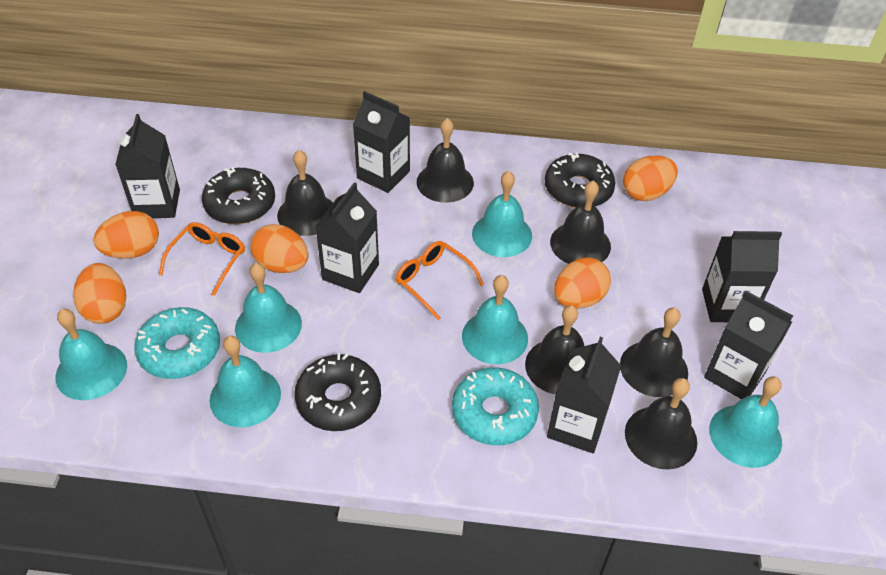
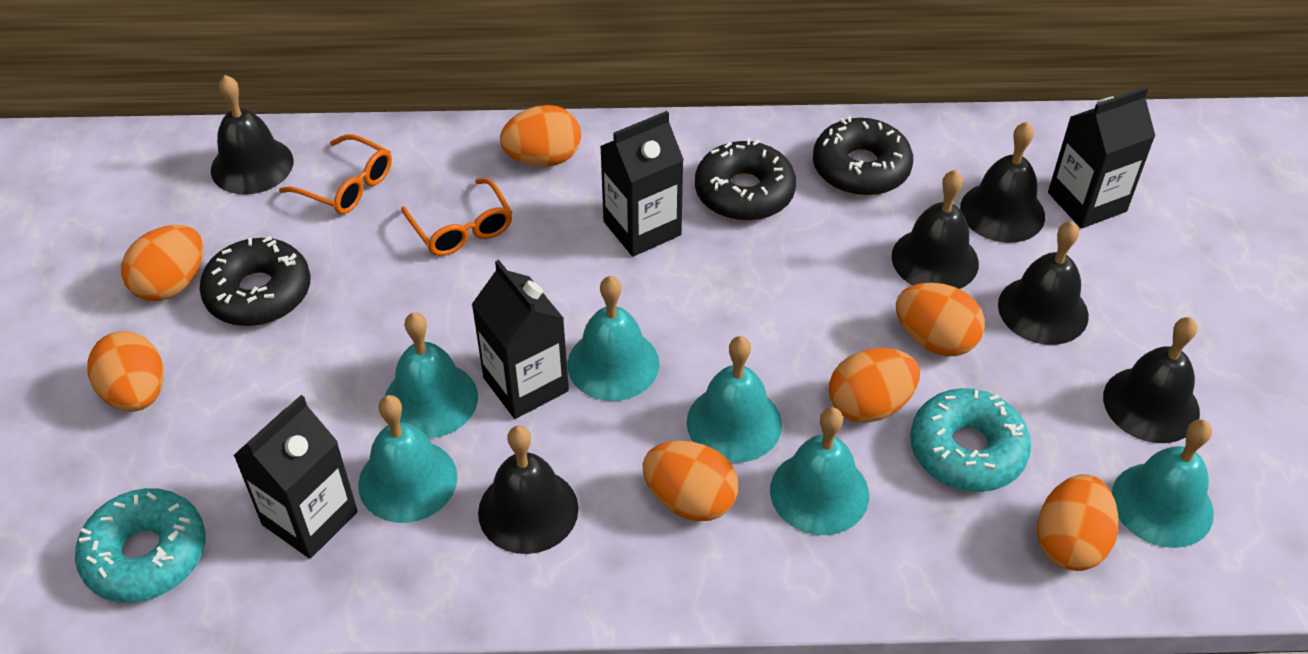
black carton: 6 -> 4
orange egg: 5 -> 7

